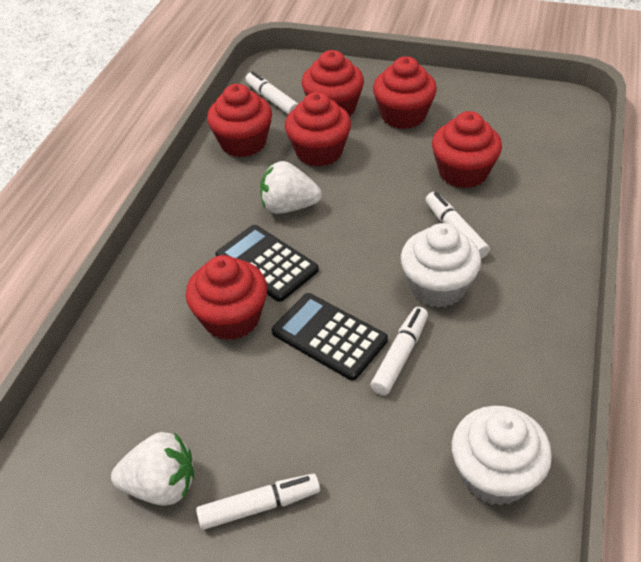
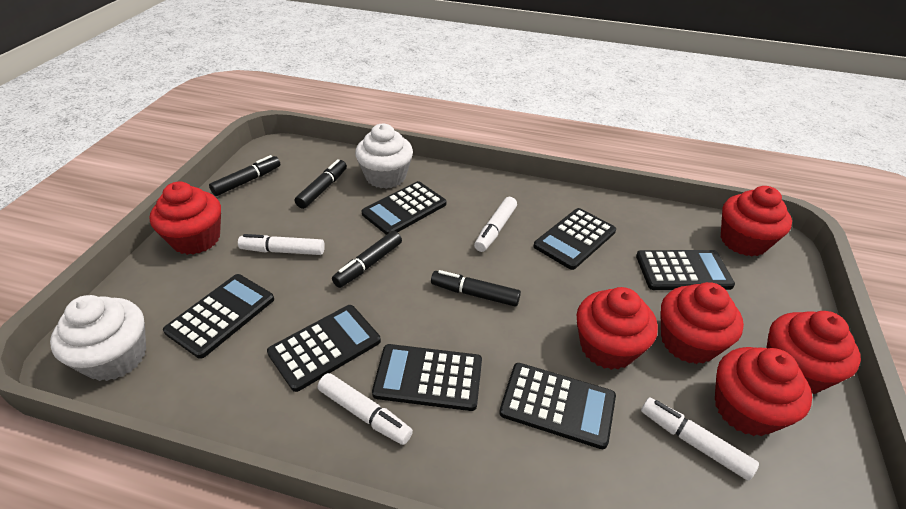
black calculator: 2 -> 7
black marker: 0 -> 4
white strawberry: 2 -> 0

